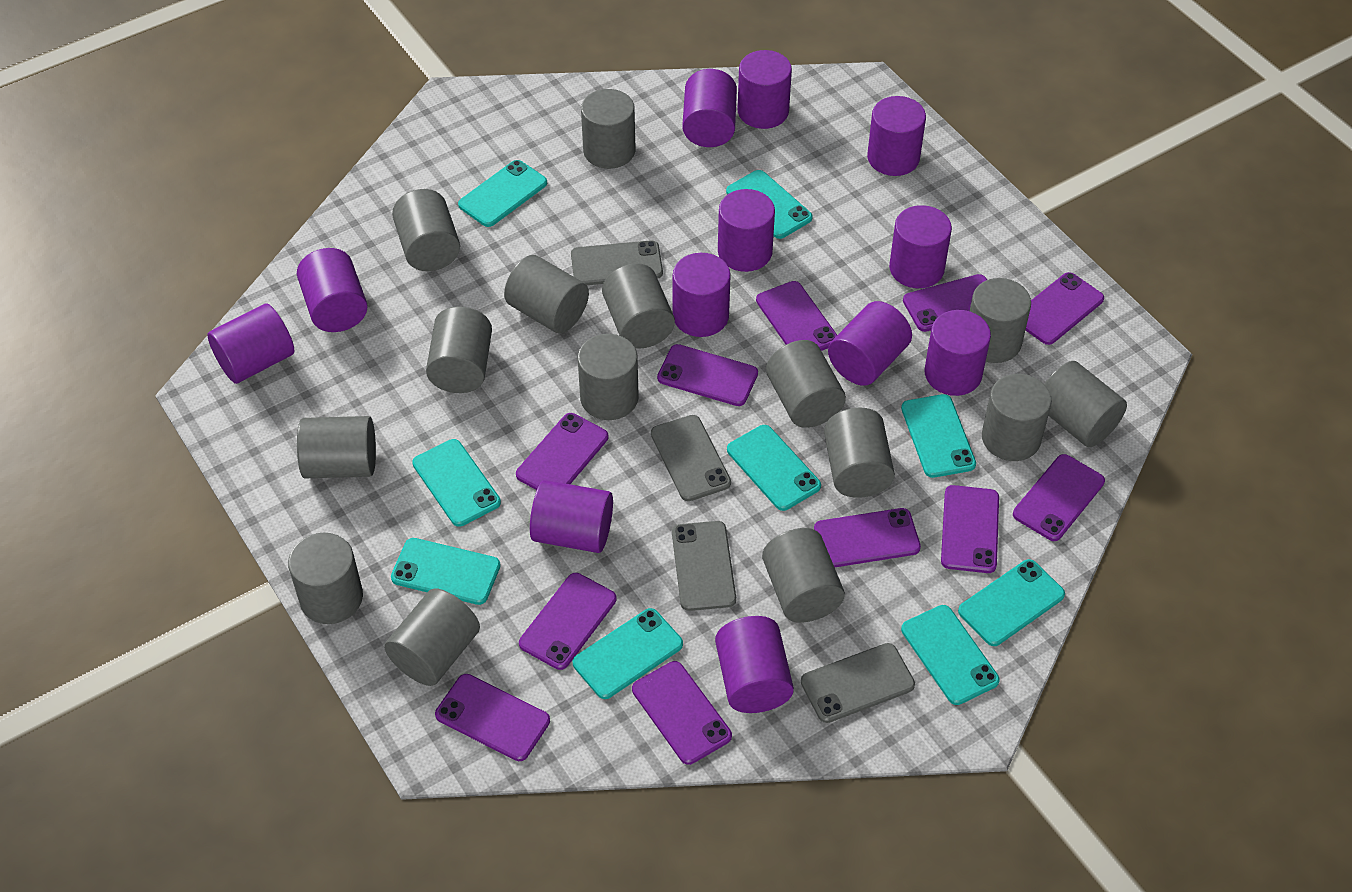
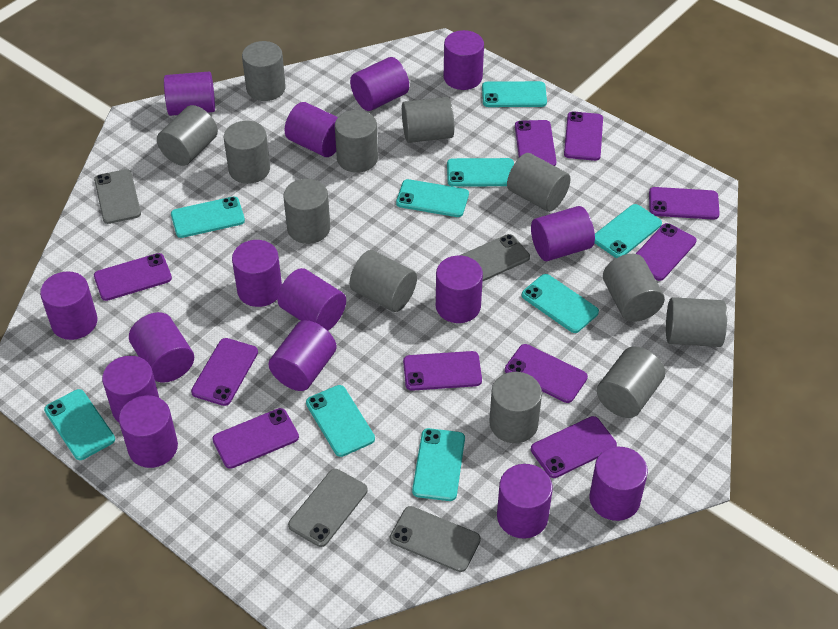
grey cylinder: 15 -> 12
purple cylinder: 12 -> 15
purple phone: 11 -> 10

